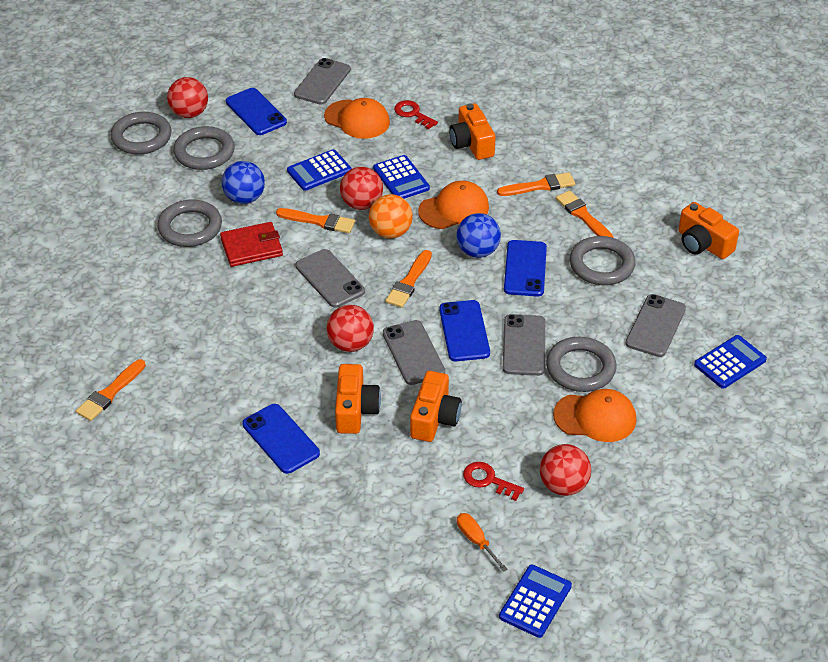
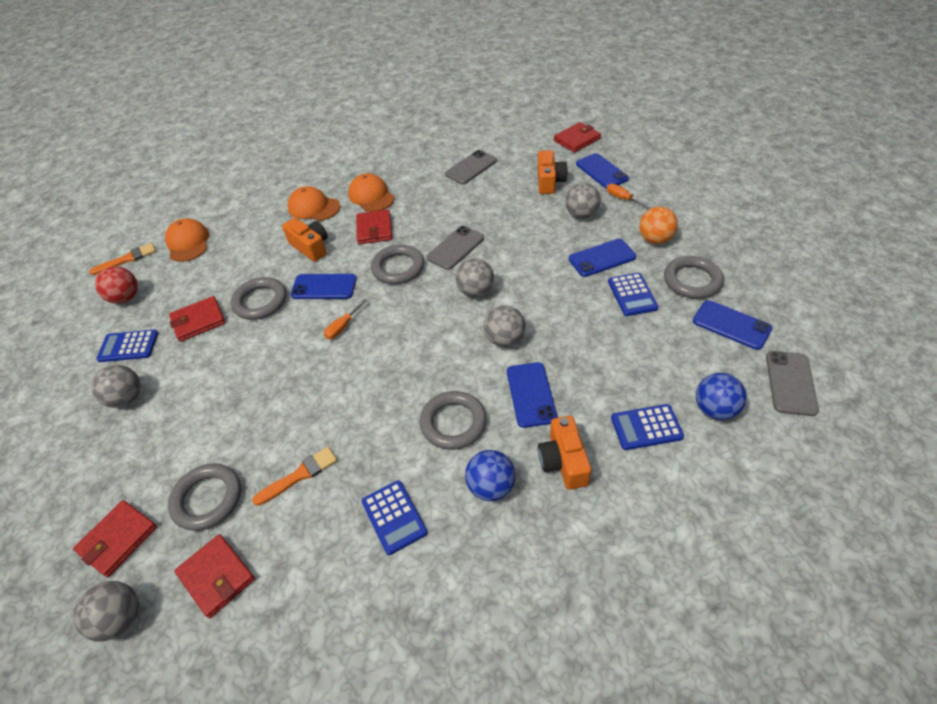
blue phone: 4 -> 5
grey ball: 0 -> 5
grey phone: 5 -> 3
orange brush: 5 -> 2
orange camera: 4 -> 3
orange screwdriver: 1 -> 2
red ball: 4 -> 1
red key: 2 -> 0
red wallet: 1 -> 5

